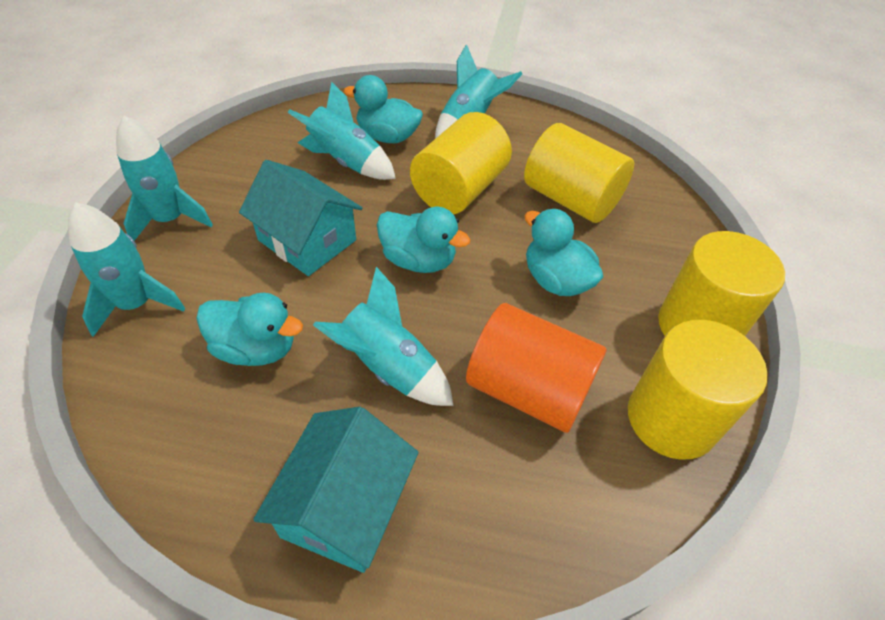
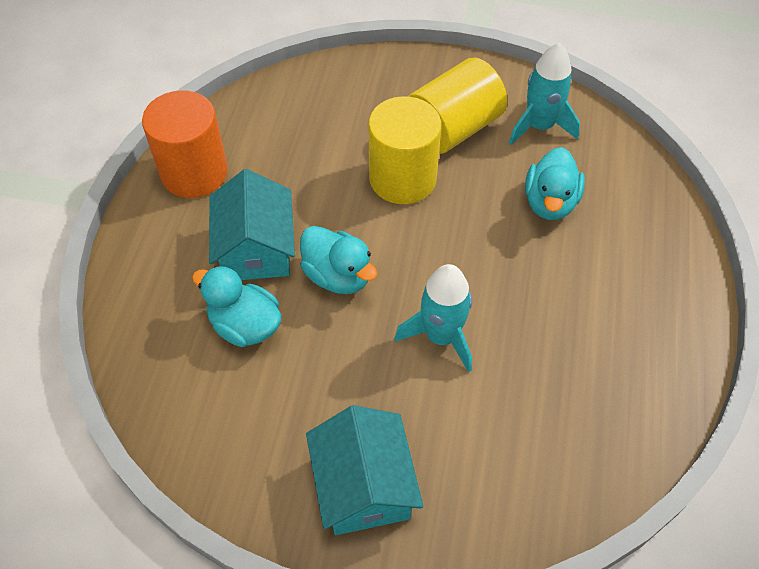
turquoise duck: 4 -> 3
turquoise rocket: 5 -> 2
yellow cylinder: 4 -> 2

